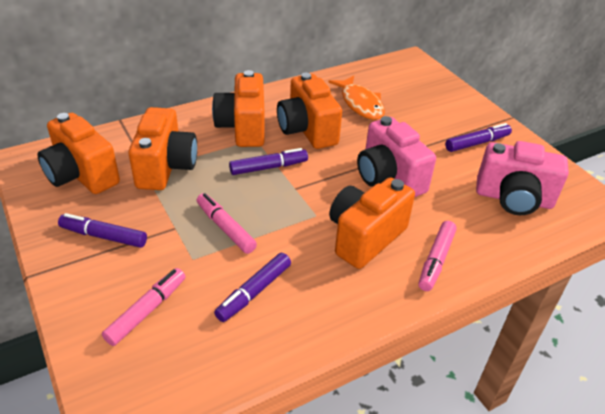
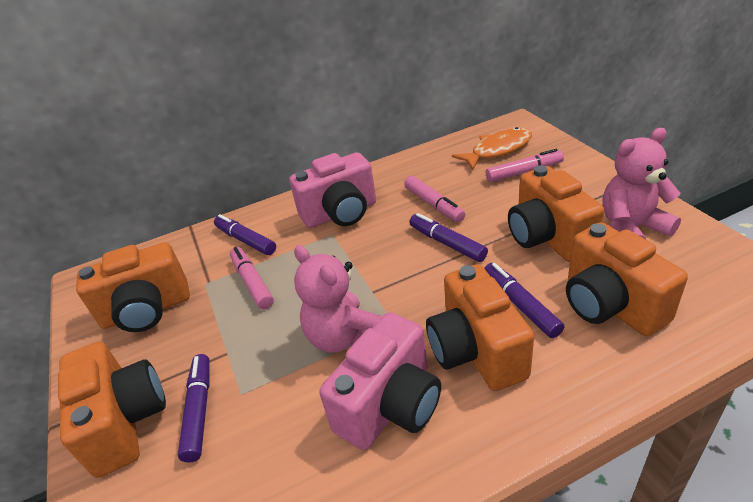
pink teddy bear: 0 -> 2

